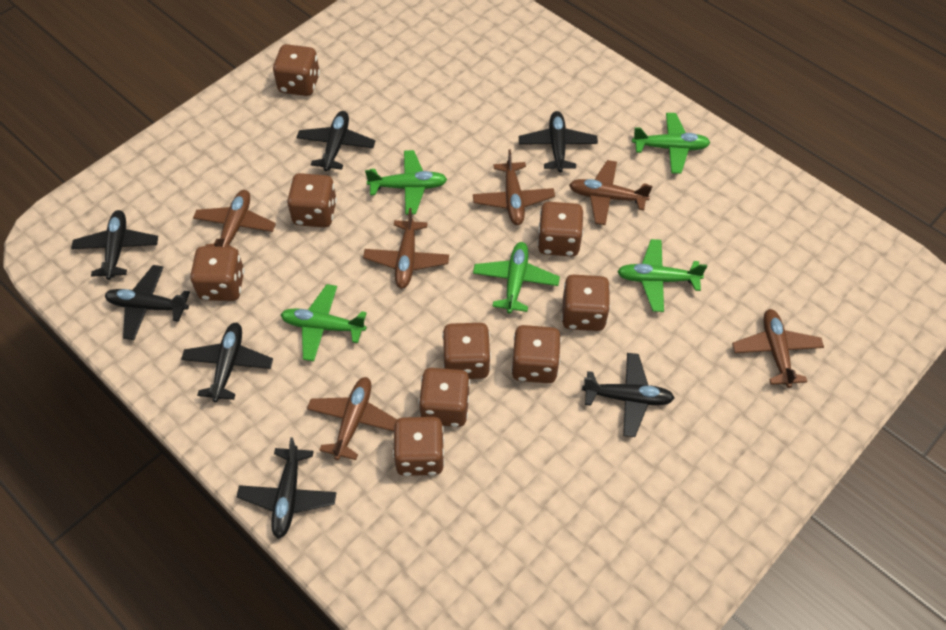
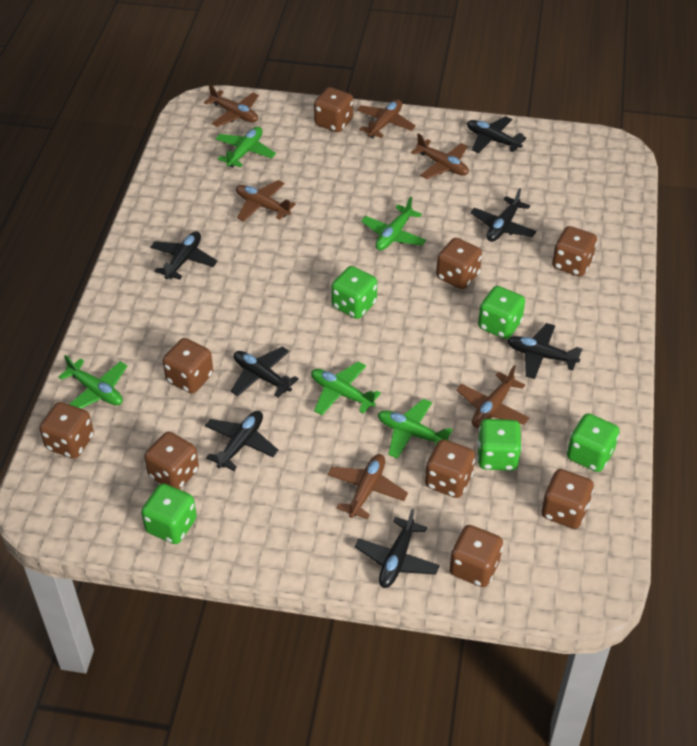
green dice: 0 -> 5

